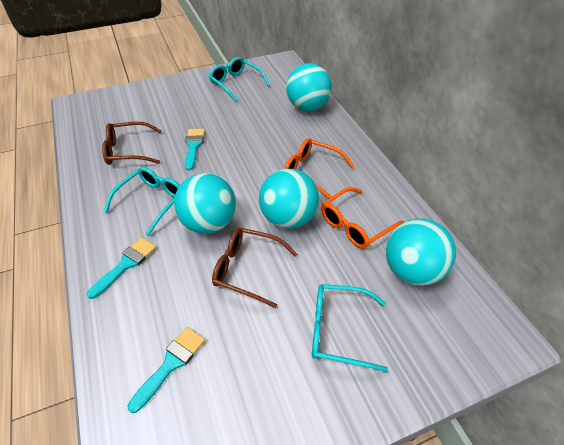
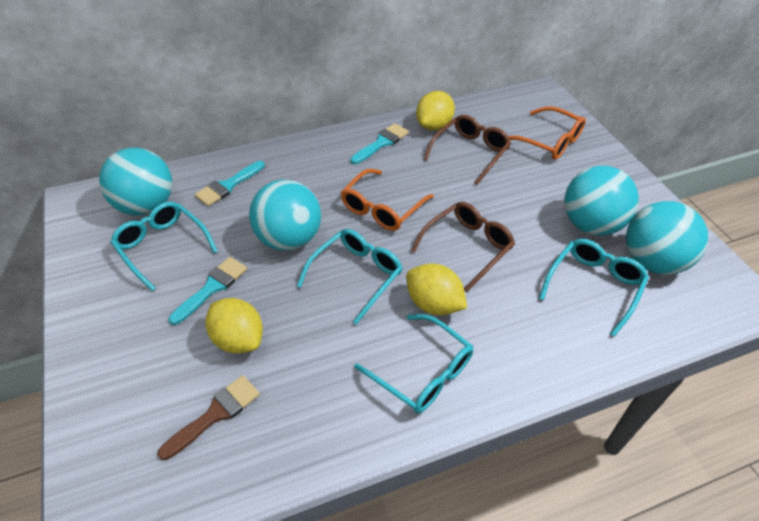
brown brush: 0 -> 1
turquoise glasses: 3 -> 4
yellow lemon: 0 -> 3

